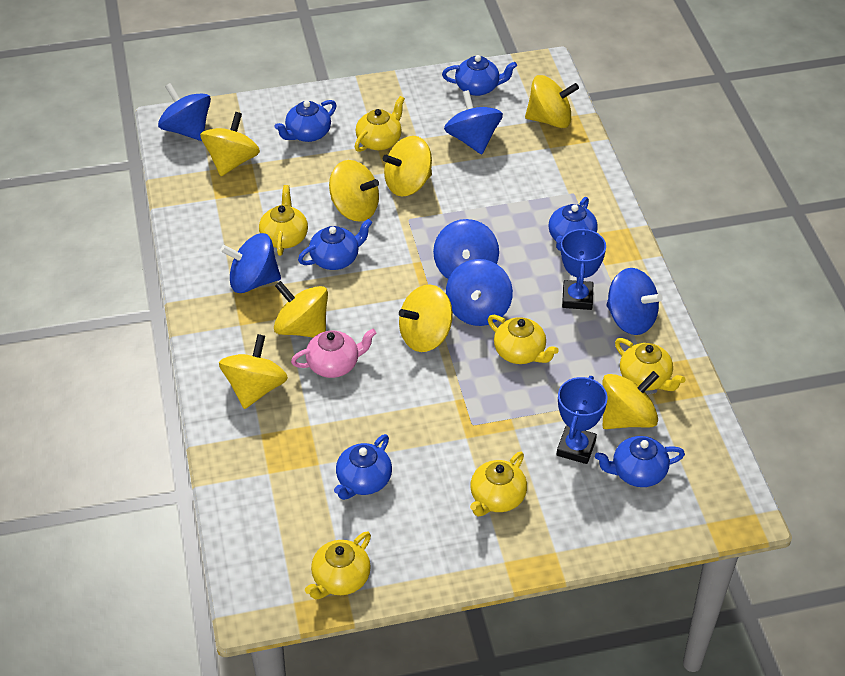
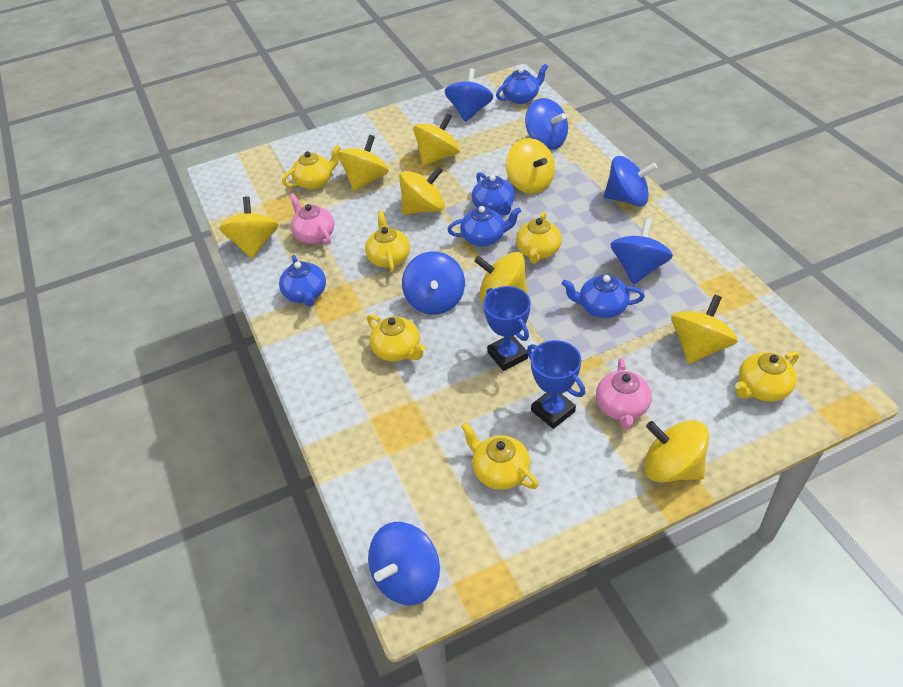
blue teapot: 6 -> 5
pink teapot: 1 -> 2

